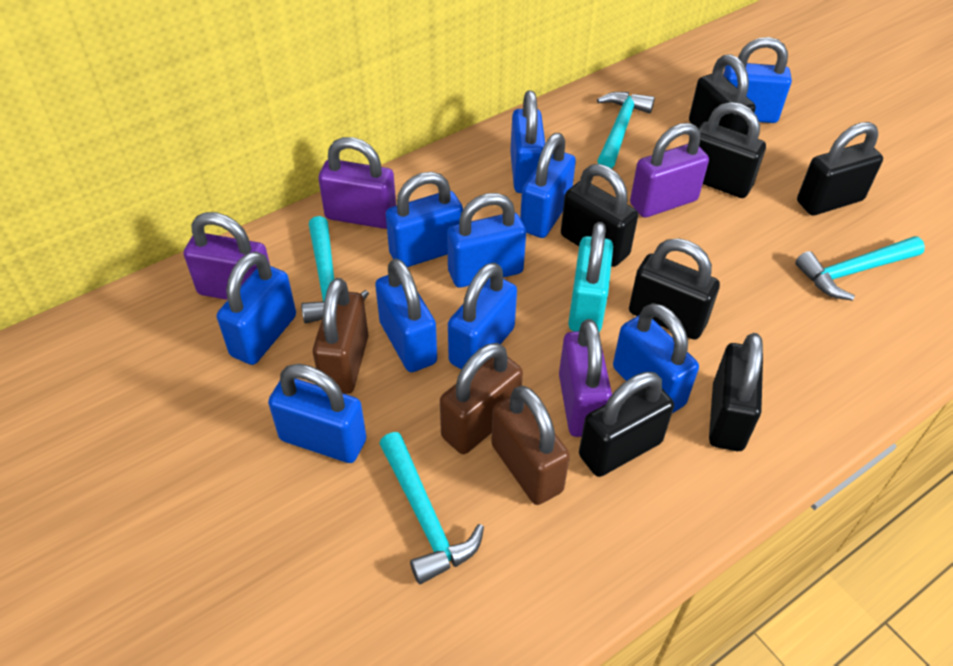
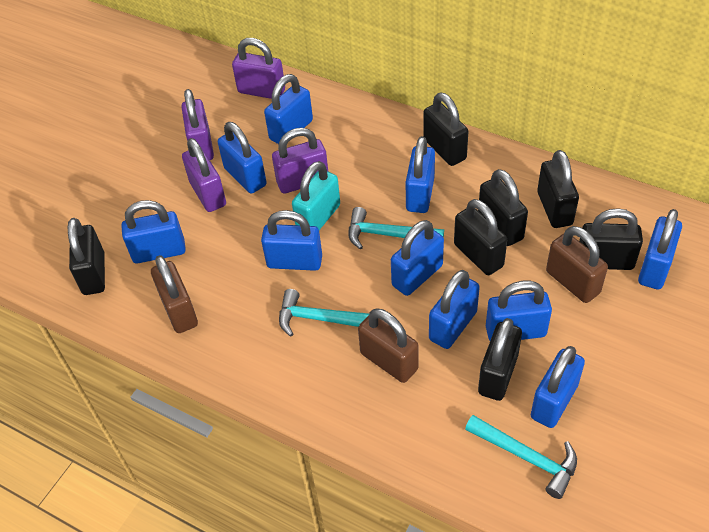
turquoise hammer: 4 -> 3

